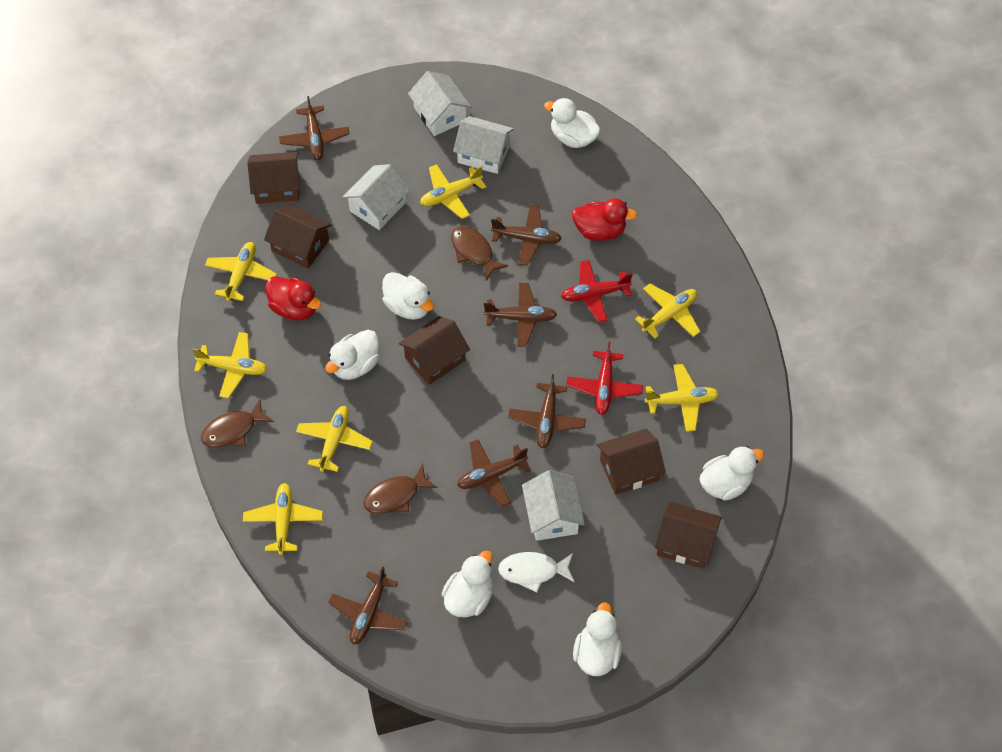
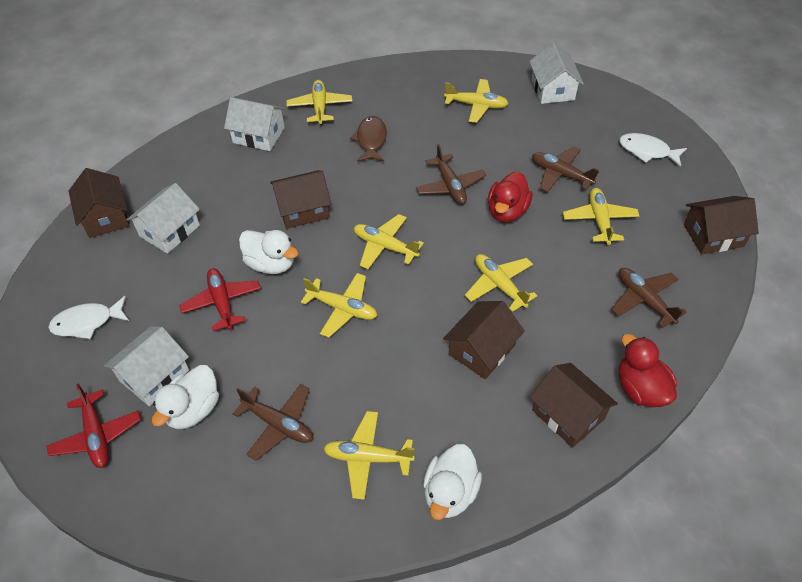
brown fish: 3 -> 1
brown plane: 6 -> 4
white duck: 6 -> 3
white fish: 1 -> 2

